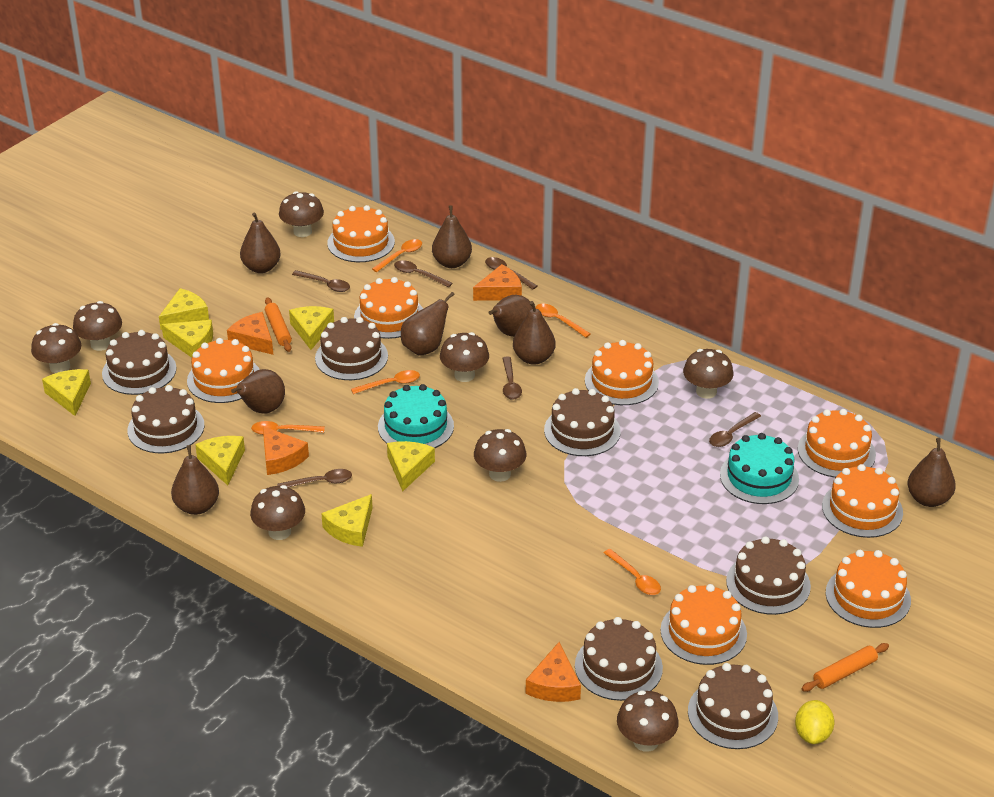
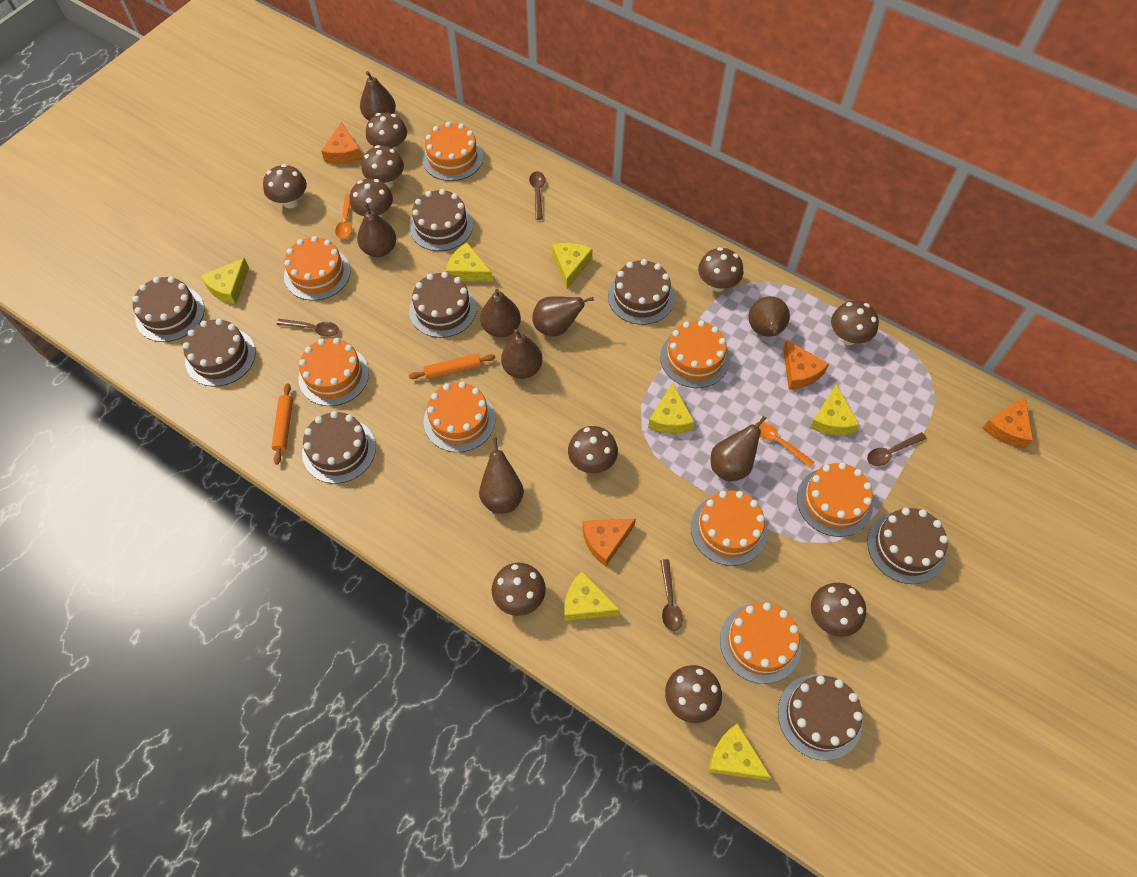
brown cake: 7 -> 8
brown mushroom: 8 -> 10
brown spoon: 6 -> 4
orange spoon: 5 -> 2
turquoise cake: 2 -> 0
yellow lemon: 1 -> 0

